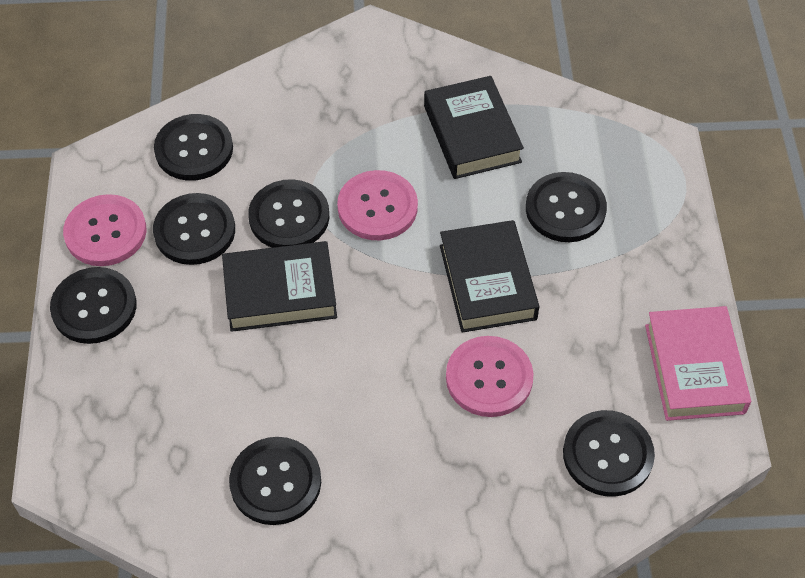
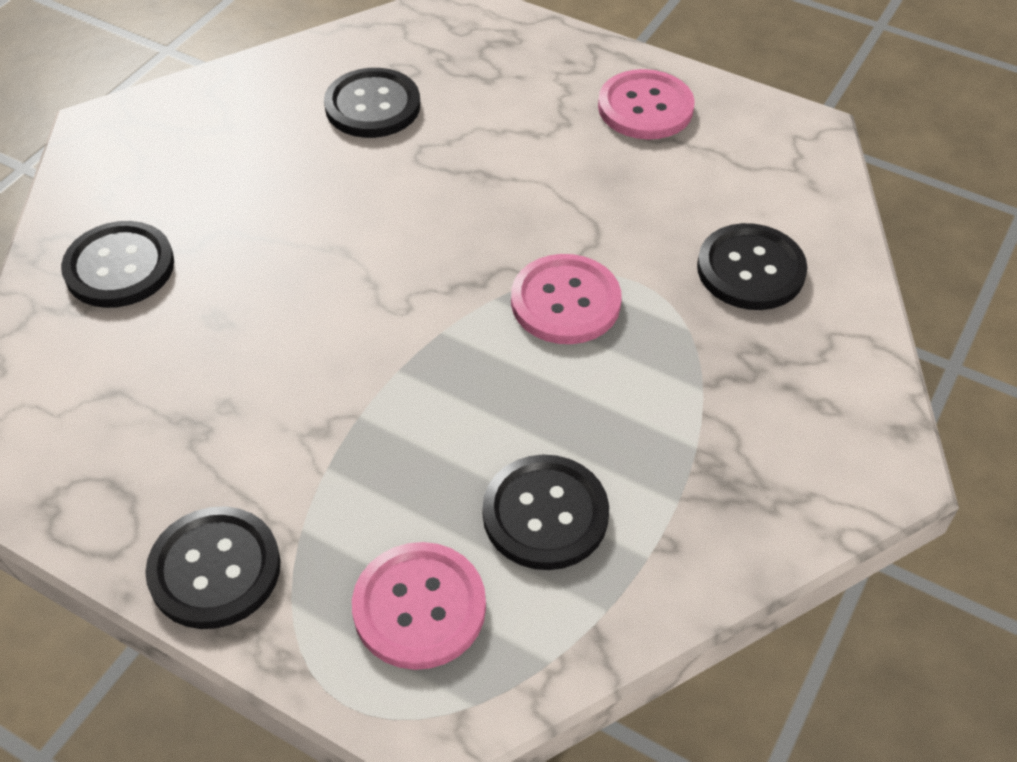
black book: 3 -> 0
black button: 7 -> 5
pink book: 1 -> 0

